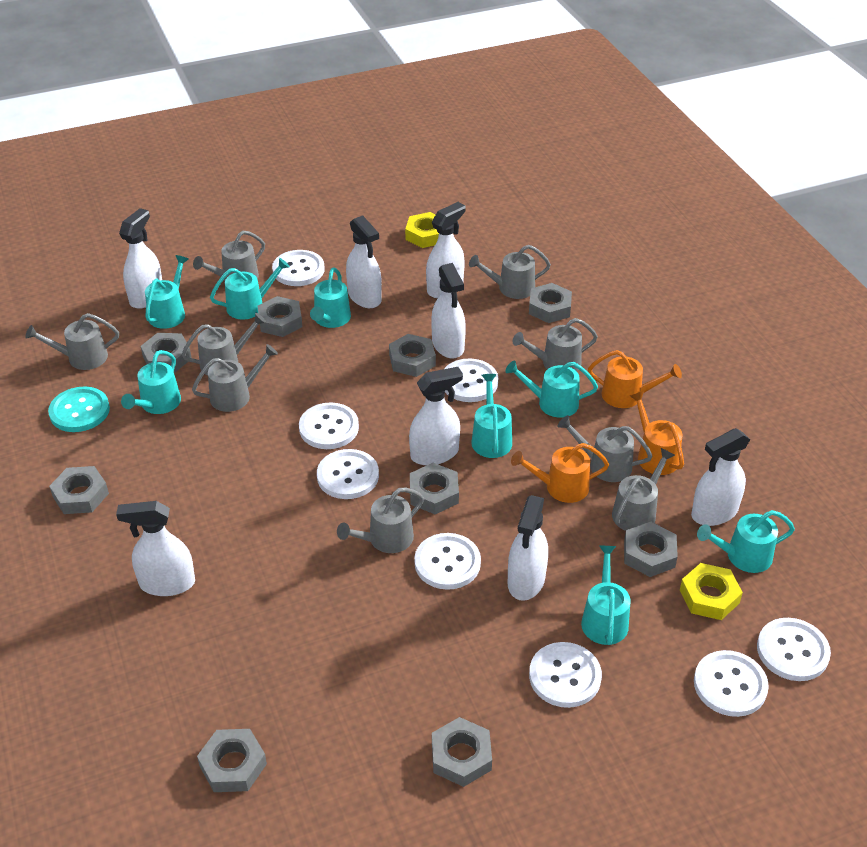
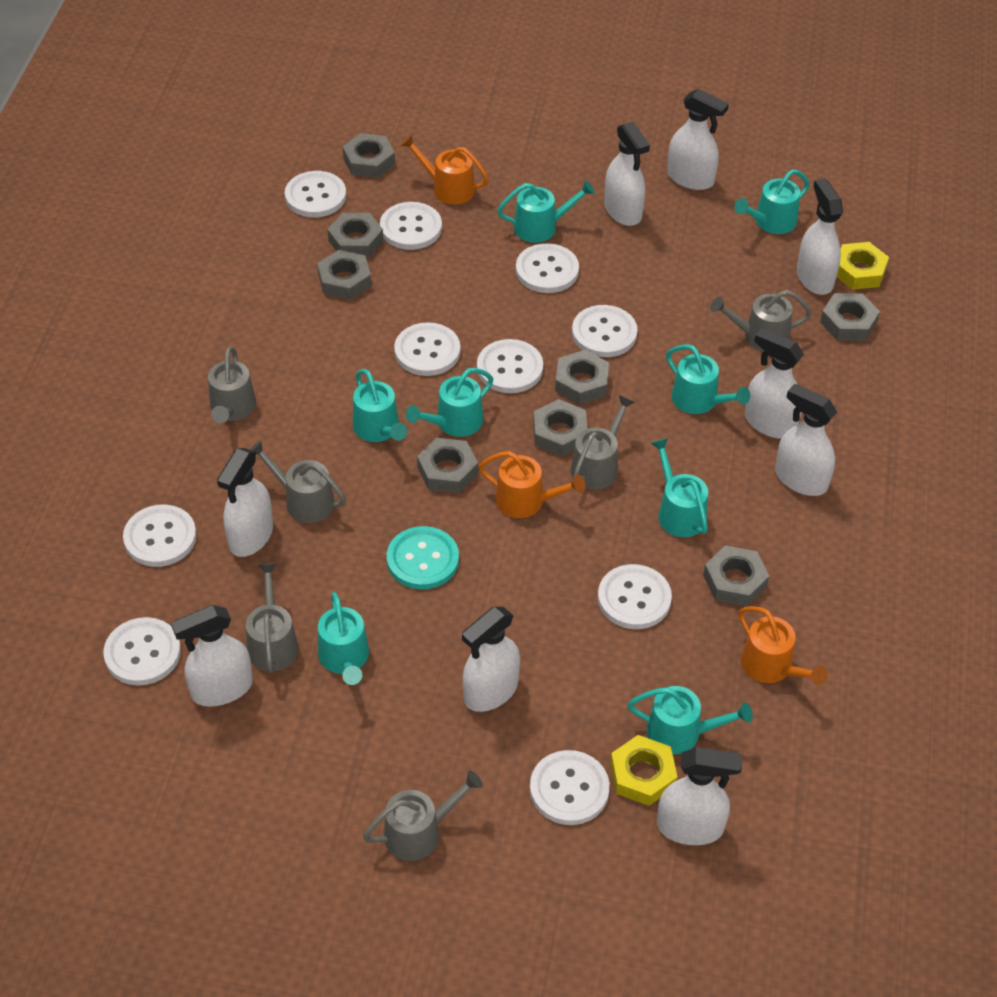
grey nut: 9 -> 8
grey watering can: 9 -> 6
white button: 8 -> 10
white spray bottle: 8 -> 9

